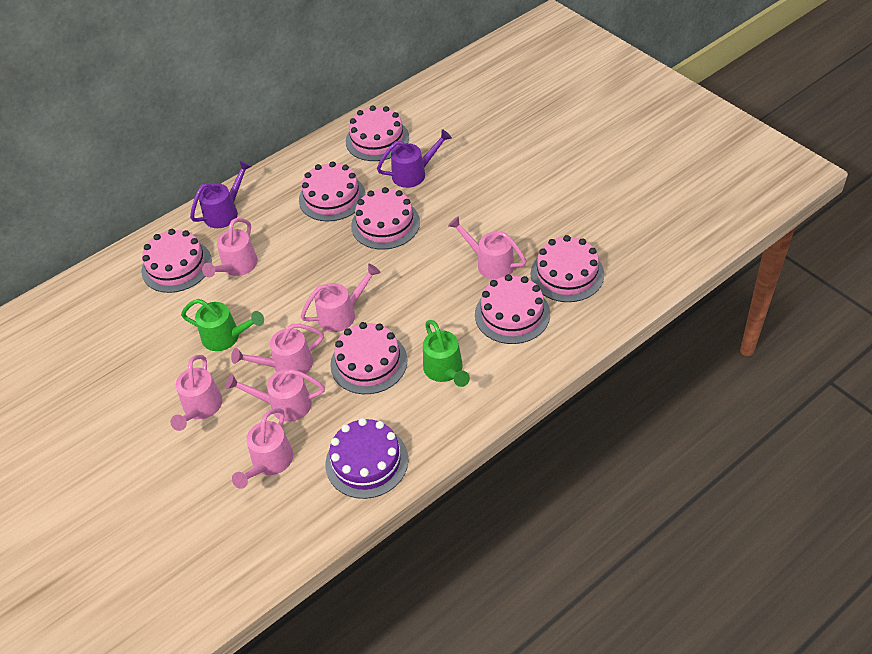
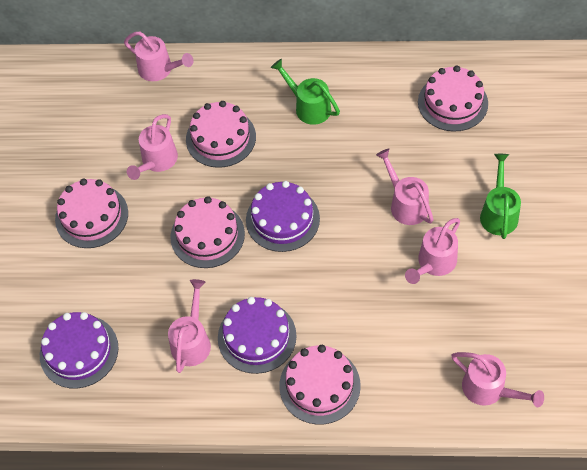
pink cake: 7 -> 5
pink watering can: 7 -> 6
purple cake: 1 -> 3
purple watering can: 2 -> 0

